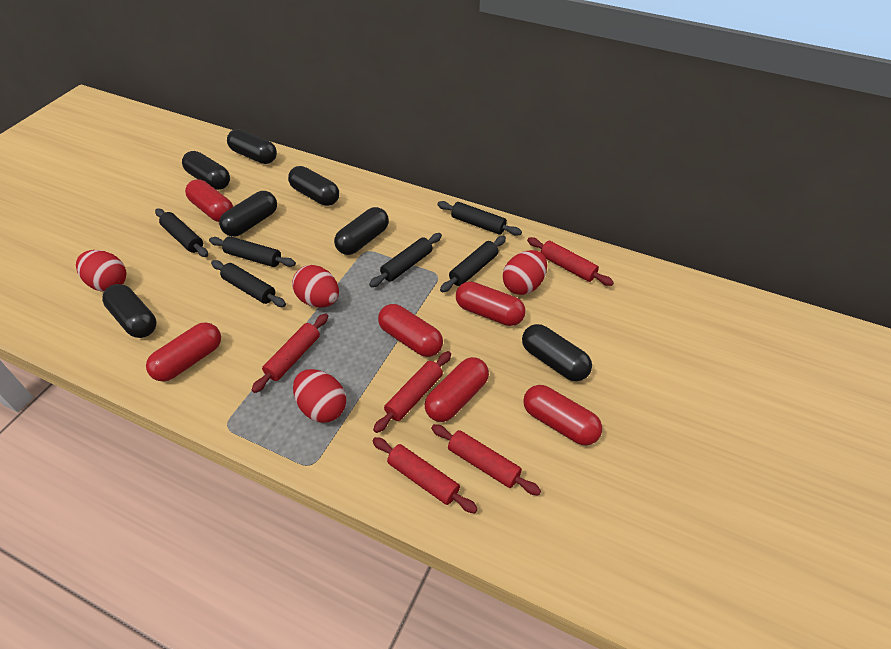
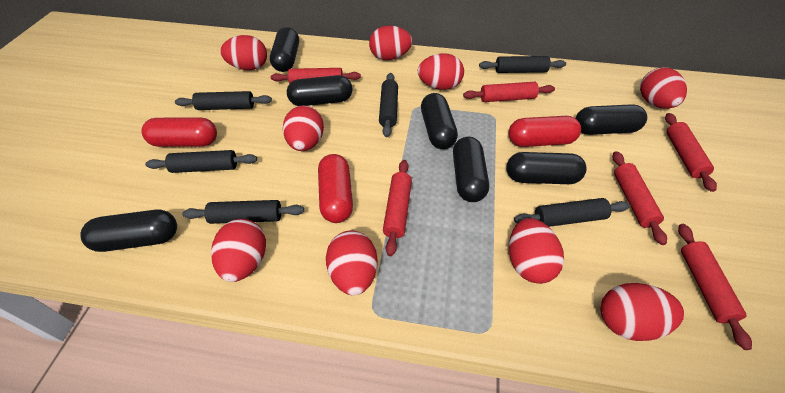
red capsule: 6 -> 3
red egg: 4 -> 9
red rolling pin: 5 -> 6

